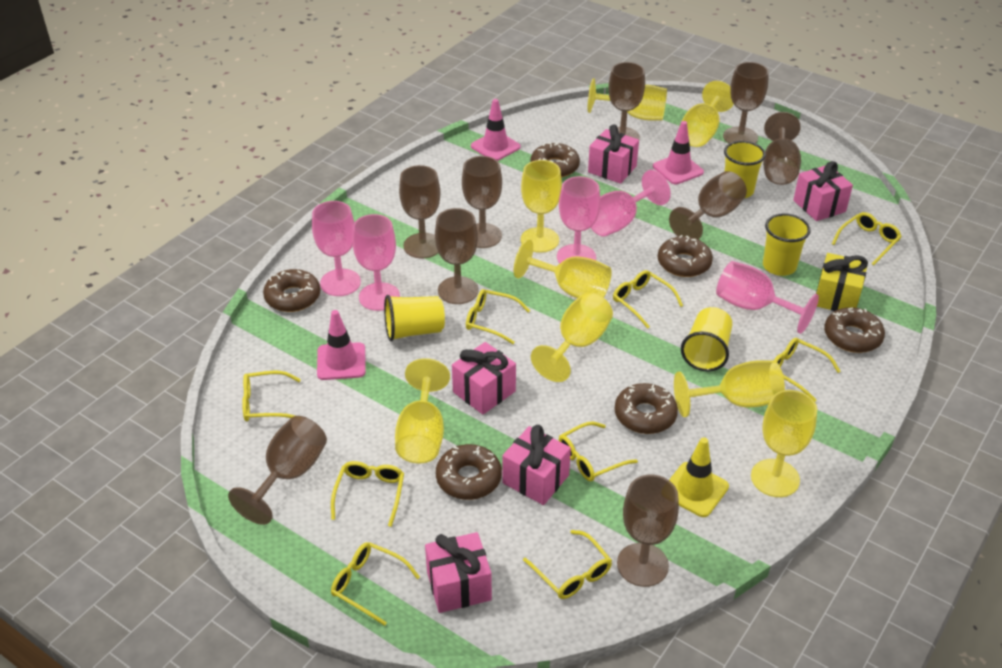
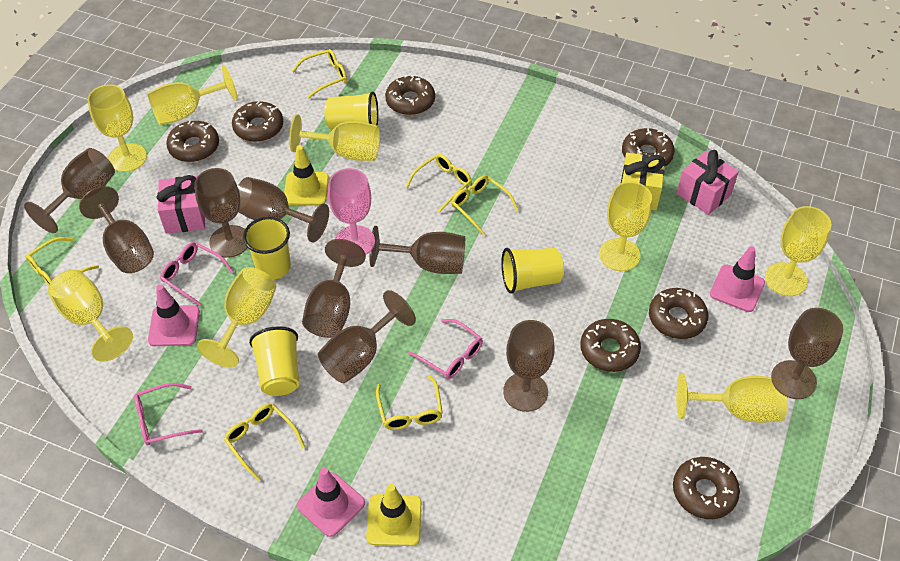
brown donut: 6 -> 7
pink gift: 5 -> 2
pink glasses: 0 -> 3
pink goblet: 5 -> 1
yellow glasses: 9 -> 6
yellow traffic cone: 1 -> 2

